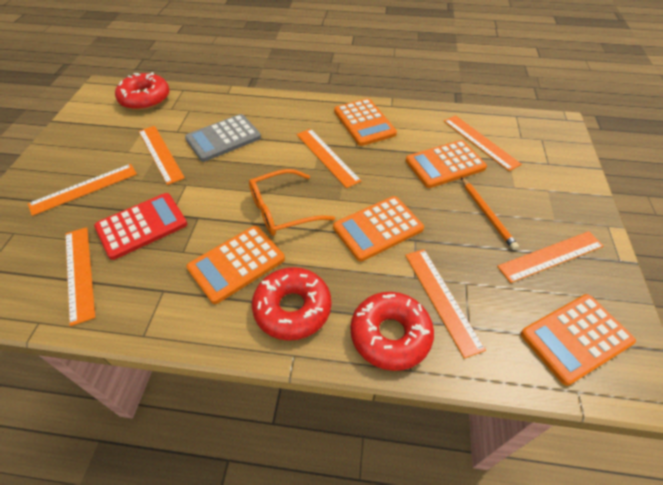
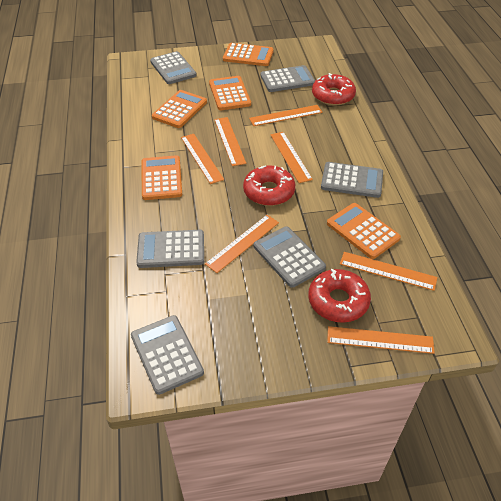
grey calculator: 1 -> 6
orange glasses: 1 -> 0
orange pencil: 1 -> 0
red calculator: 1 -> 0

